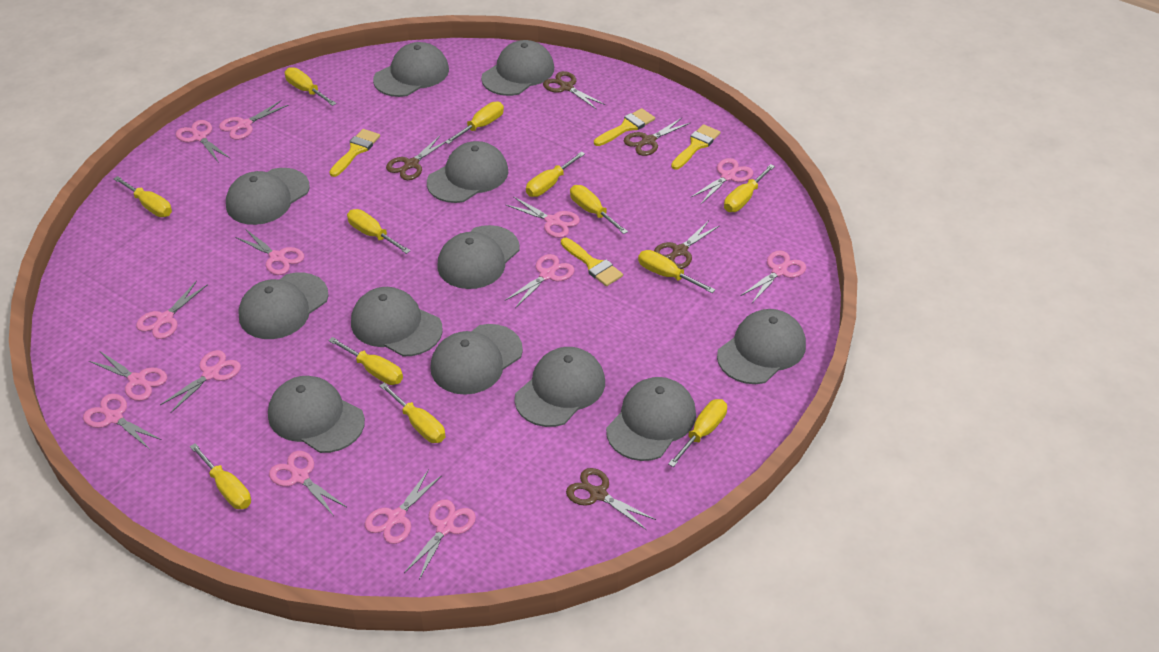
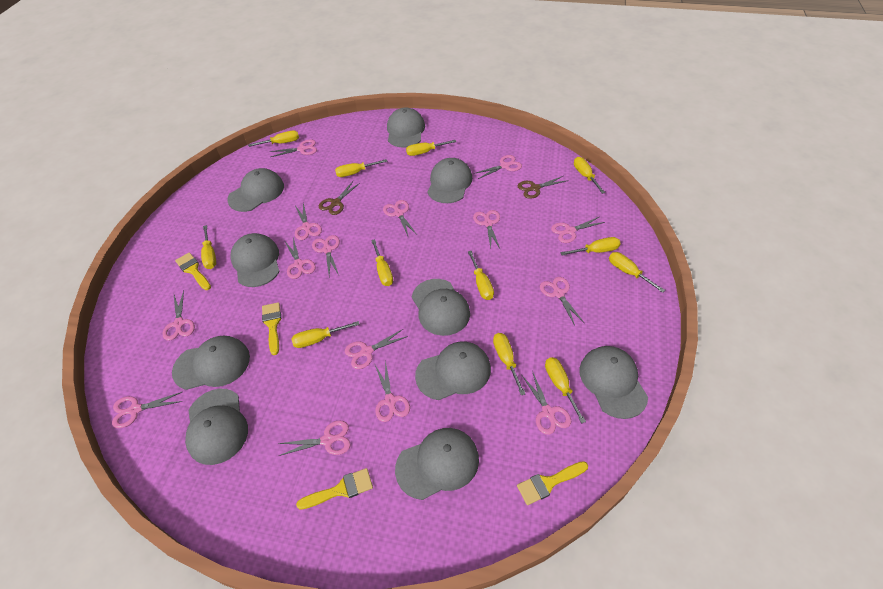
brown scissors: 5 -> 2
grey cap: 12 -> 10
pink scissors: 14 -> 15

